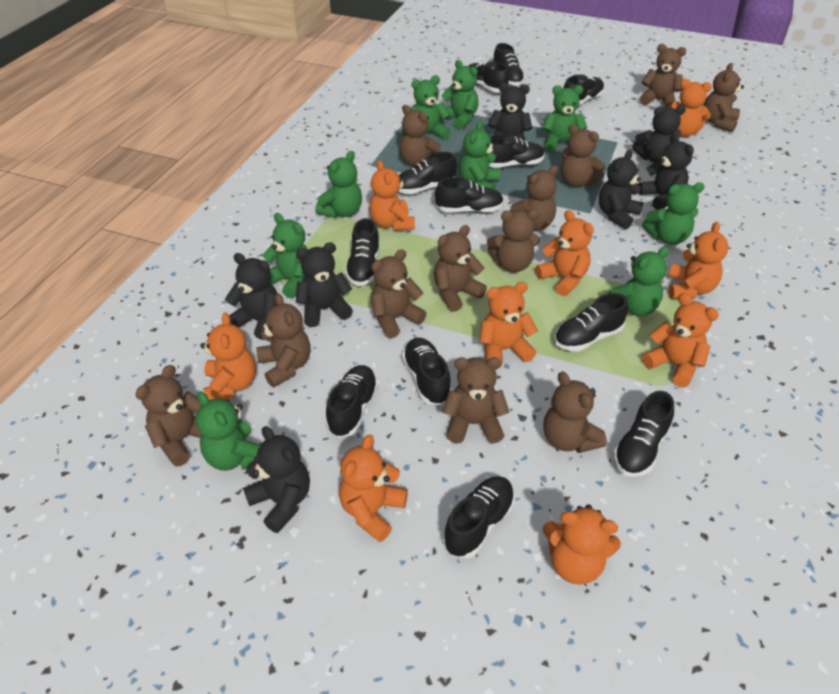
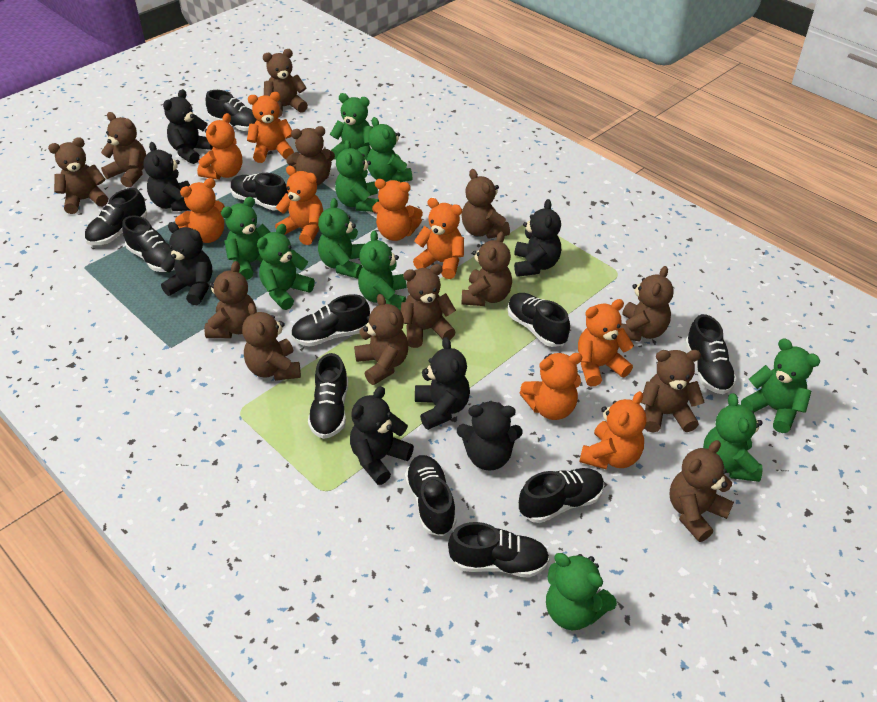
black shoe: 12 -> 11
brown teddy bear: 12 -> 13
green teddy bear: 9 -> 10

